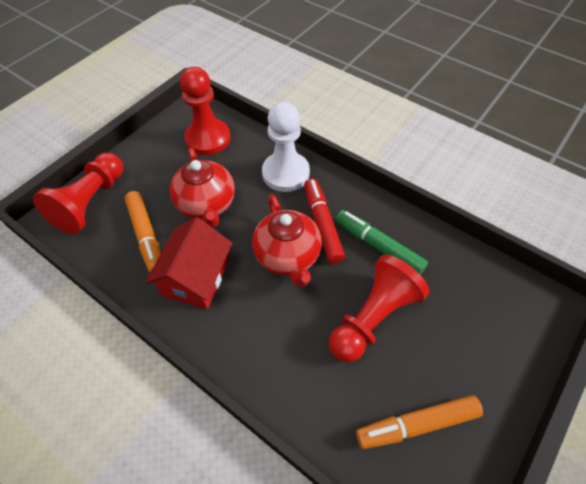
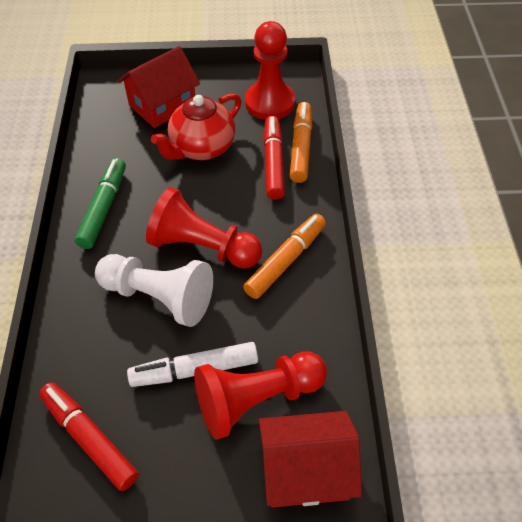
red house: 1 -> 2
red marker: 1 -> 2
red teapot: 2 -> 1
white marker: 0 -> 1

